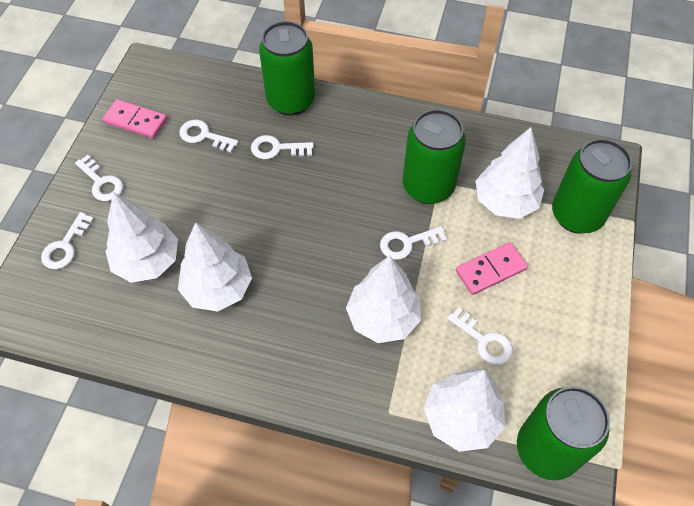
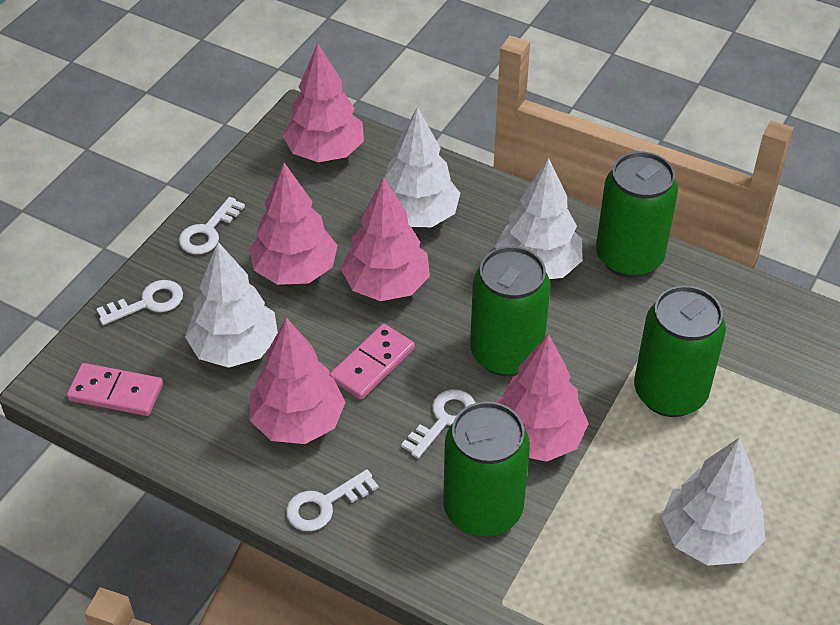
pink tree: 0 -> 5
white key: 6 -> 4
white tree: 5 -> 4

